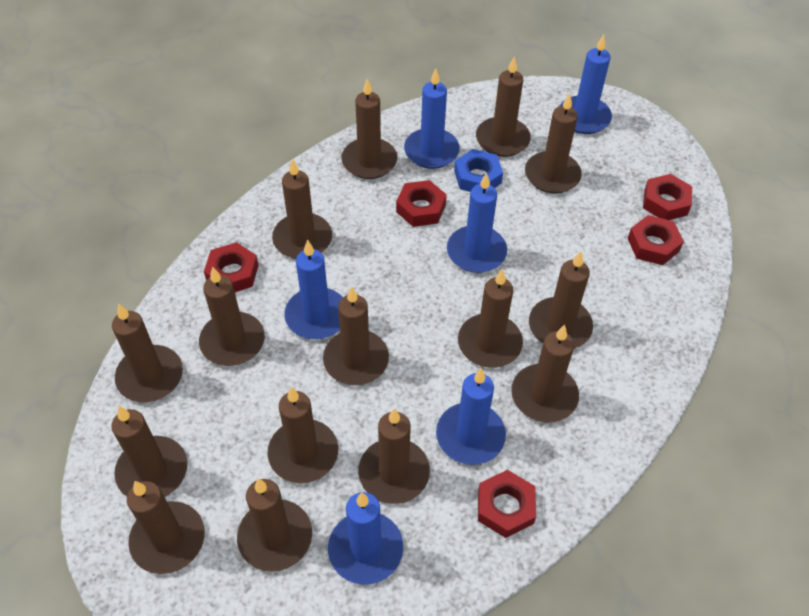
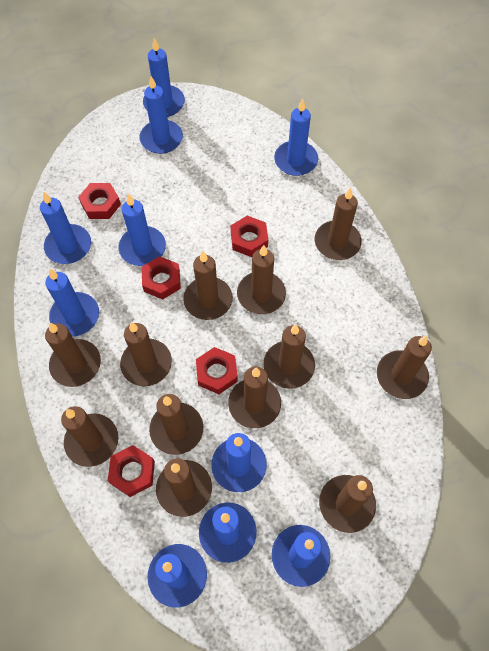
blue candle: 6 -> 10
blue nut: 1 -> 0
brown candle: 15 -> 12

